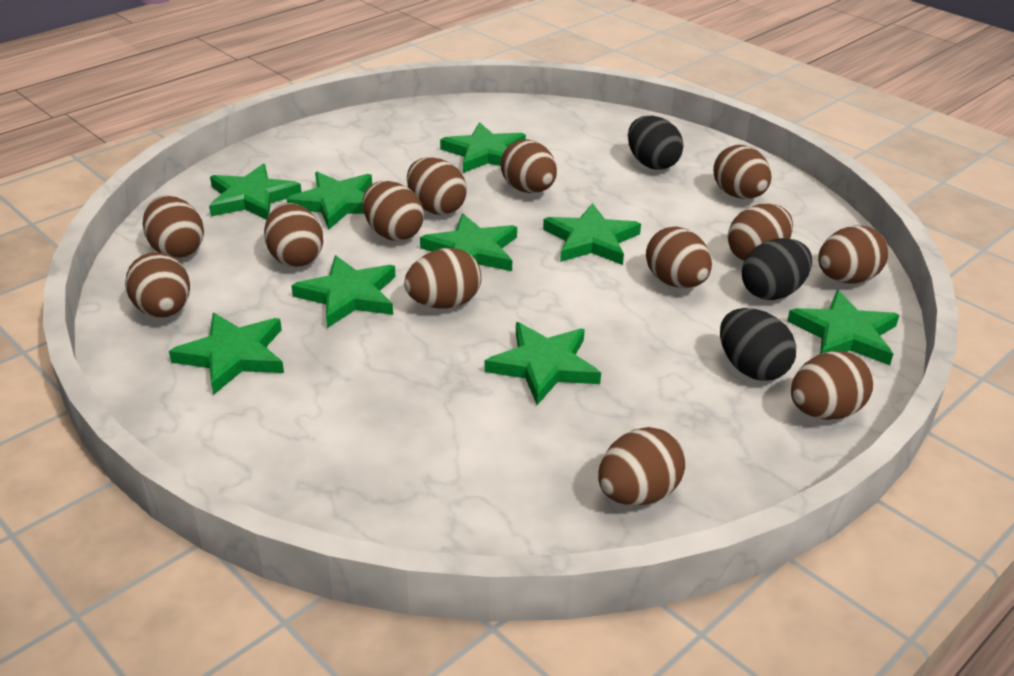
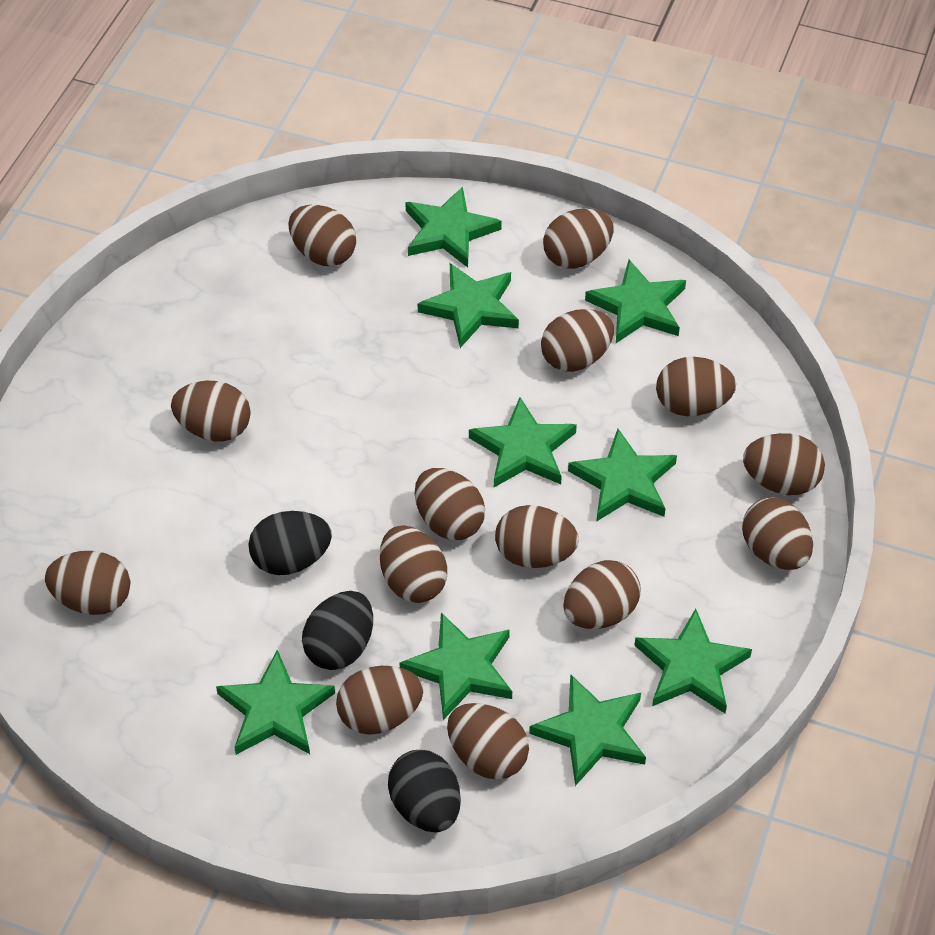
brown egg: 13 -> 14

